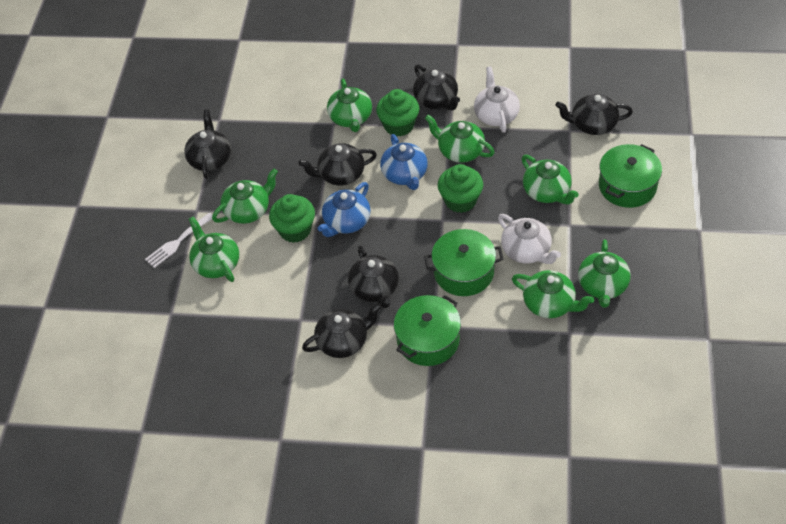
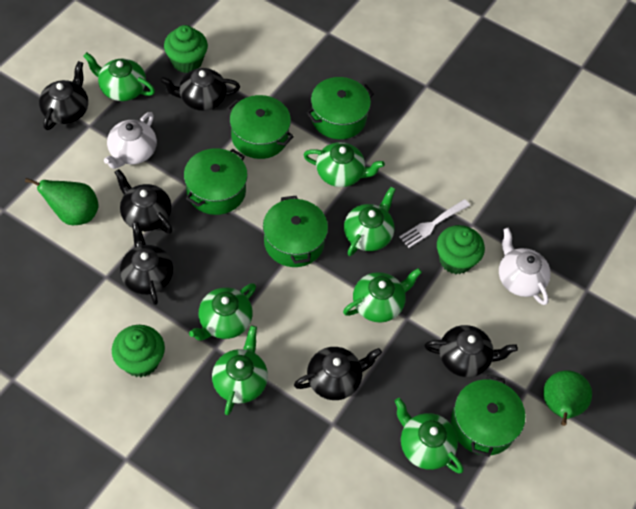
blue teapot: 2 -> 0
green pear: 0 -> 2
green pot: 3 -> 5

